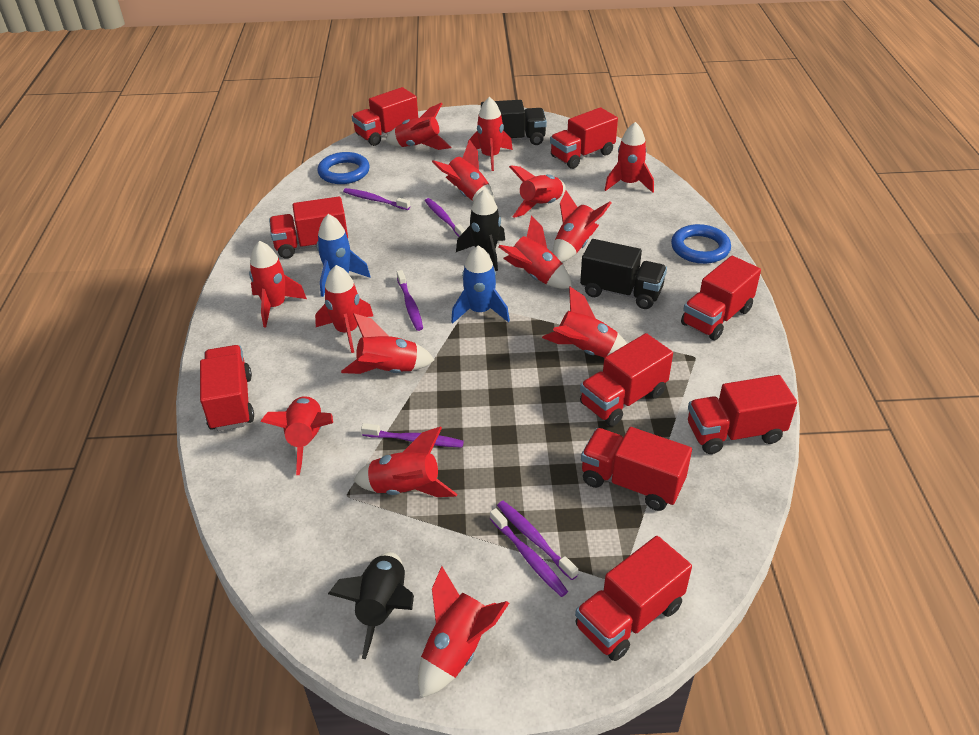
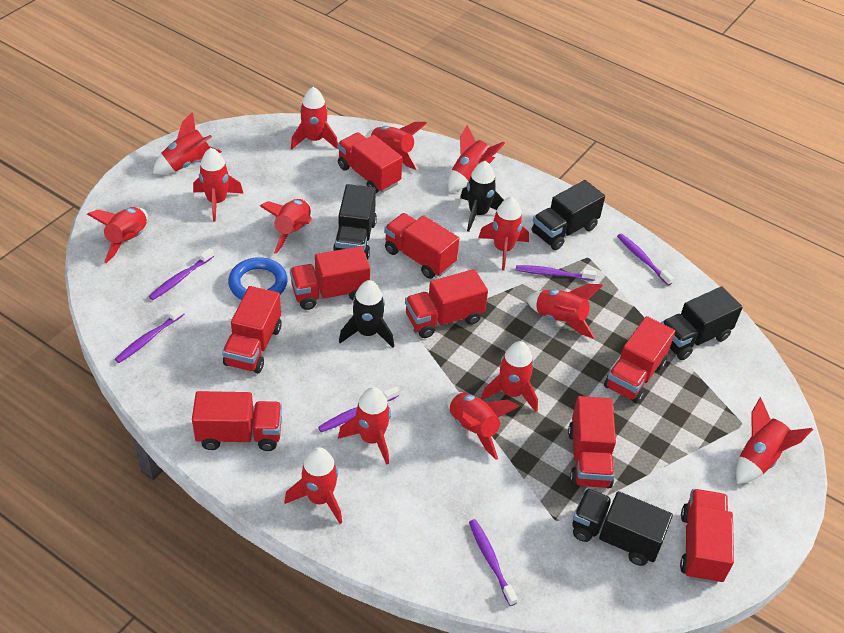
black truck: 2 -> 4
blue ring: 2 -> 1
blue rocket: 2 -> 0

